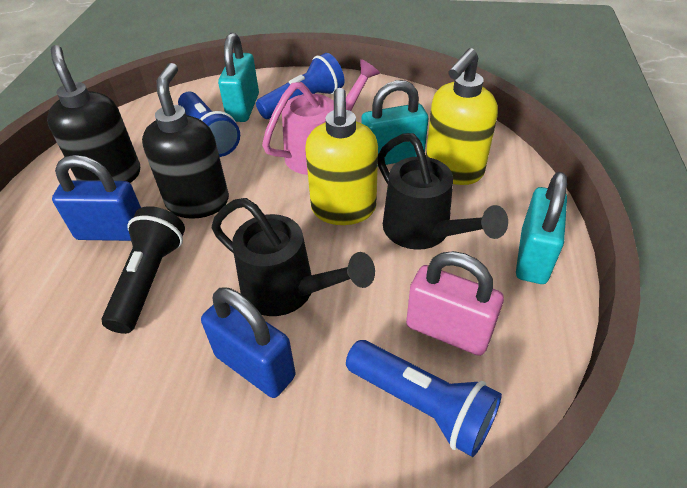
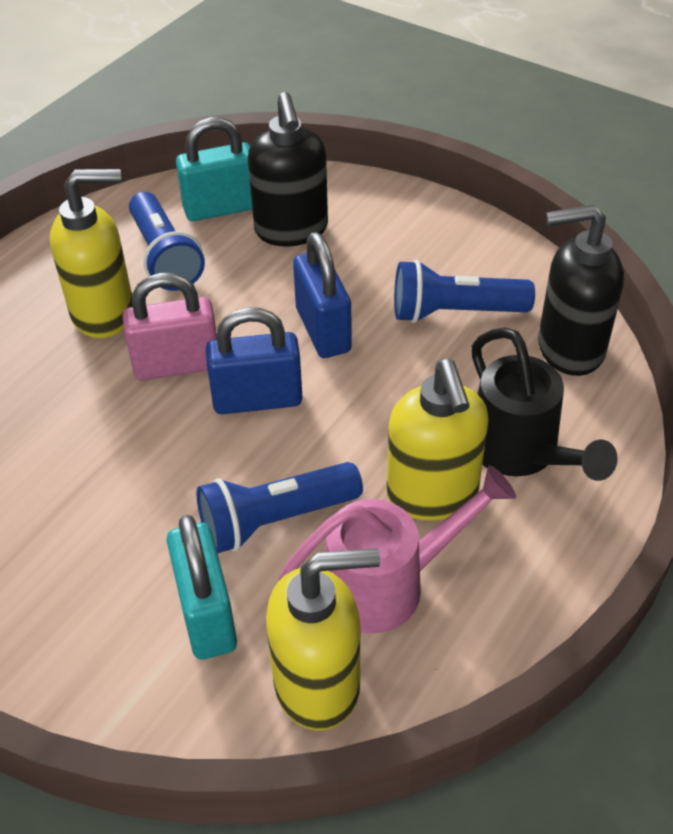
black flashlight: 1 -> 0
black watering can: 2 -> 1
turquoise padlock: 3 -> 2
yellow soap dispenser: 2 -> 3

